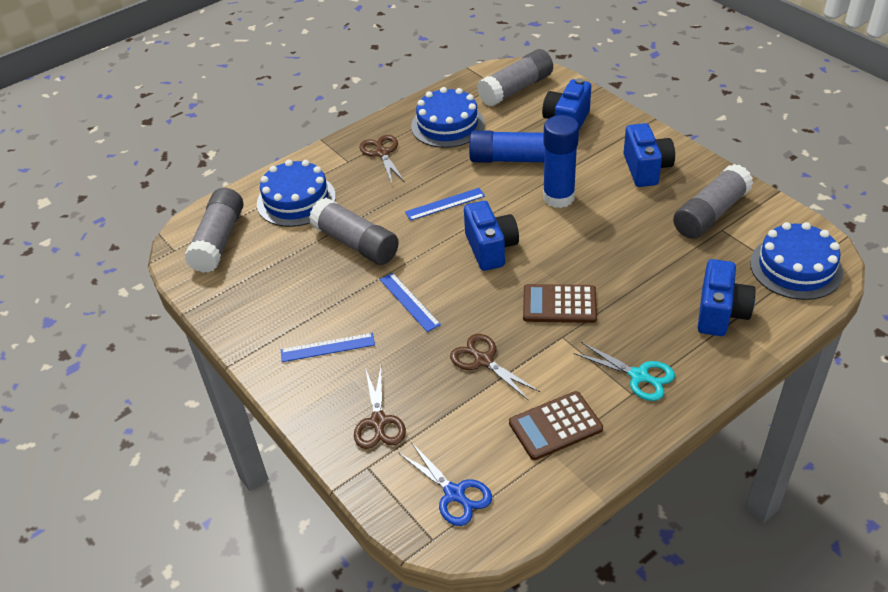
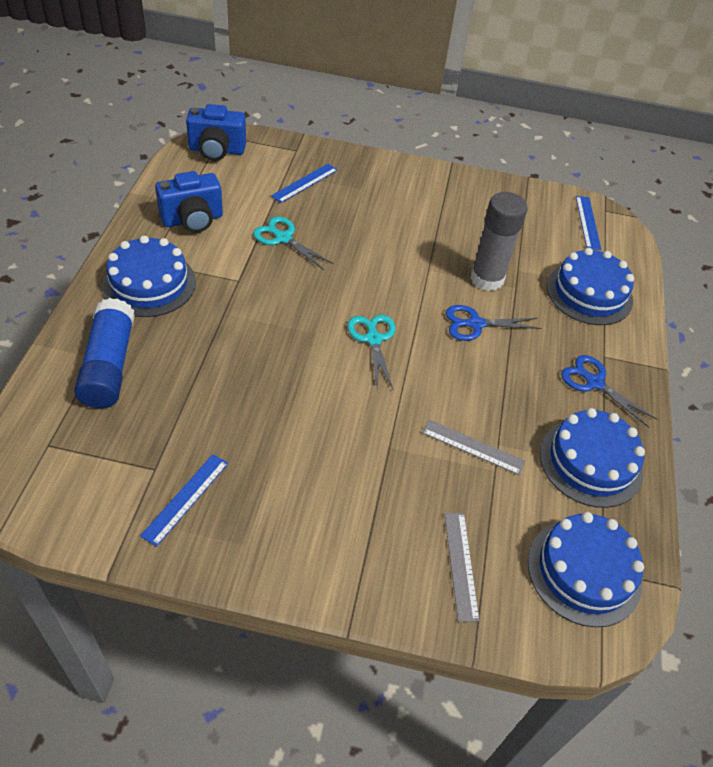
blue cake: 3 -> 4
blue camera: 4 -> 2
blue glue stick: 2 -> 1
blue scissors: 1 -> 2
brown calculator: 2 -> 0
brown scissors: 3 -> 0
grey glue stick: 4 -> 1
grey ruler: 0 -> 2
turquoise scissors: 1 -> 2

